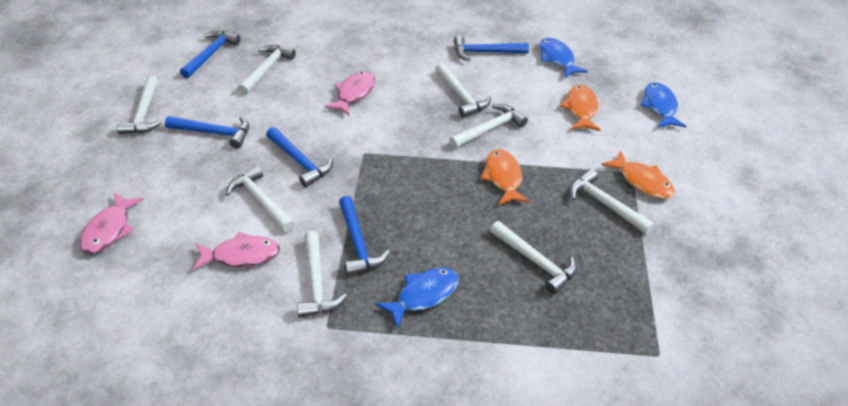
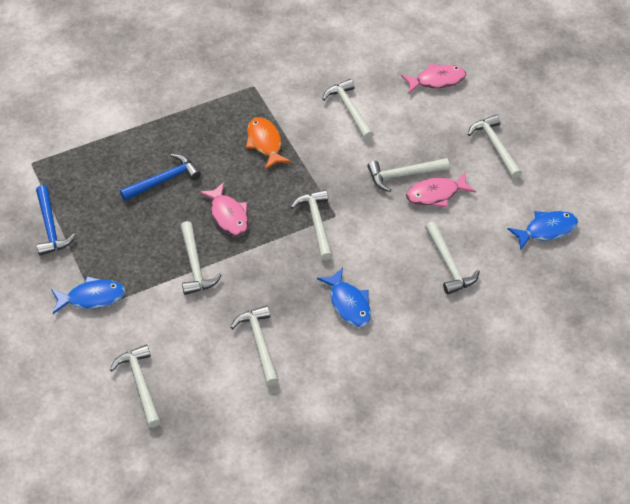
blue hammer: 5 -> 2
orange fish: 3 -> 1

